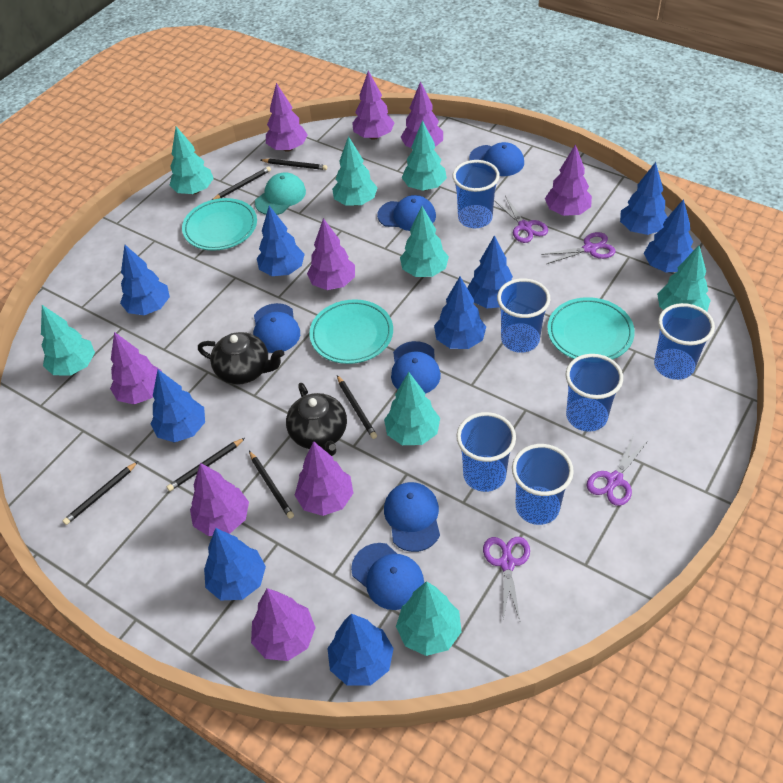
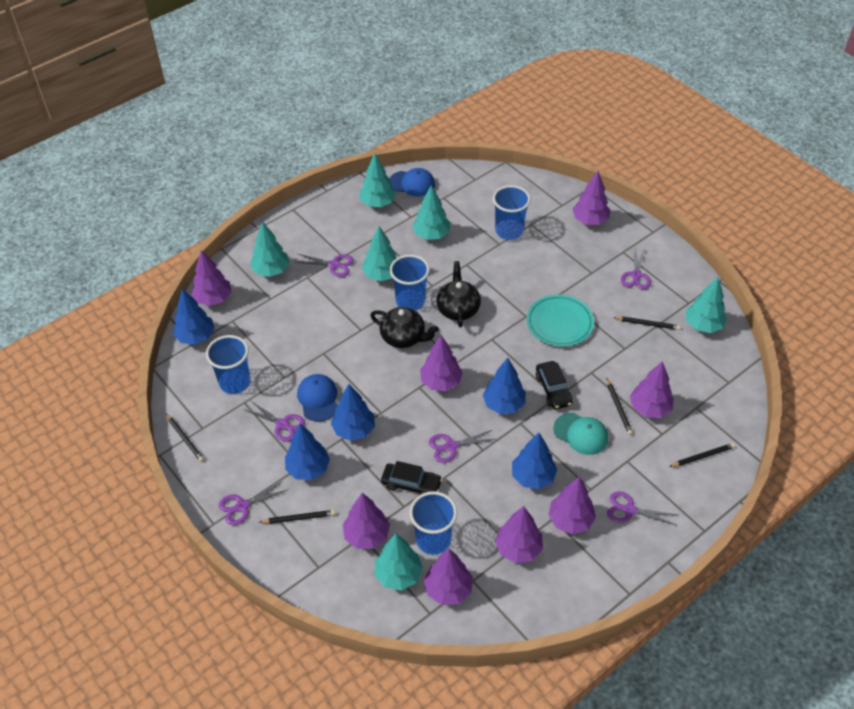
black car: 0 -> 2
black pencil: 6 -> 5
blue cap: 6 -> 2
blue cup: 6 -> 4
blue tree: 9 -> 5
purple scissors: 4 -> 6
purple tree: 9 -> 8
turquoise plate: 3 -> 1
turquoise tree: 8 -> 6

